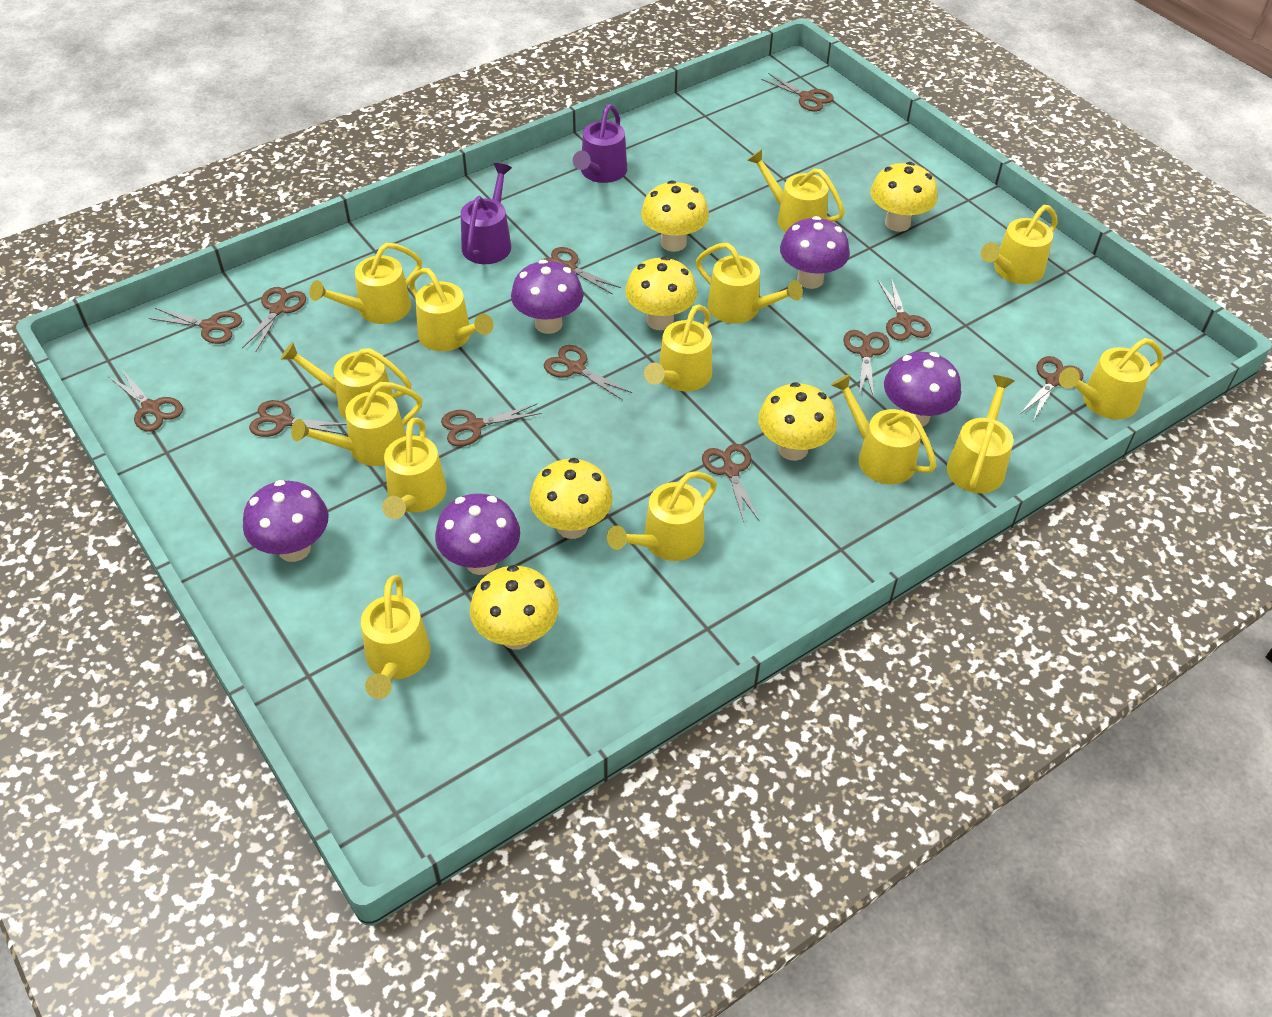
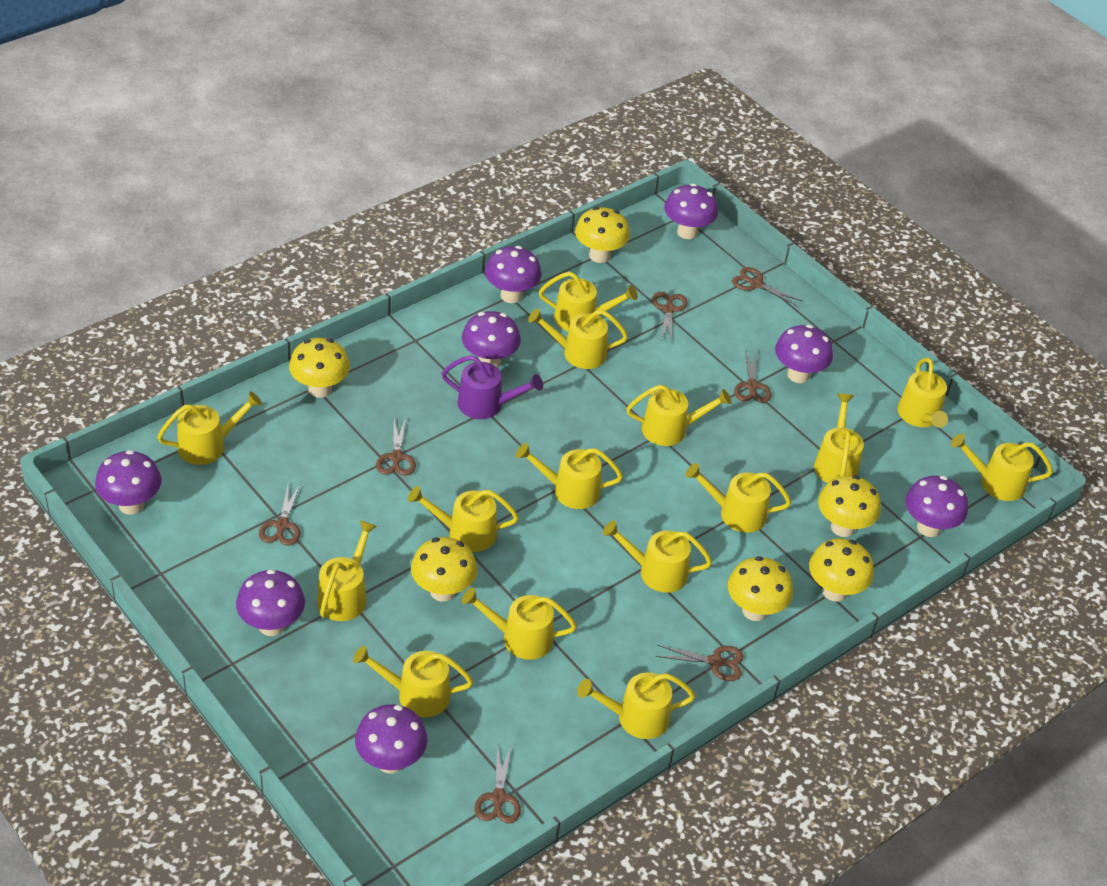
brown scissors: 12 -> 7
purple mushroom: 5 -> 8
purple watering can: 2 -> 1
yellow watering can: 14 -> 15

